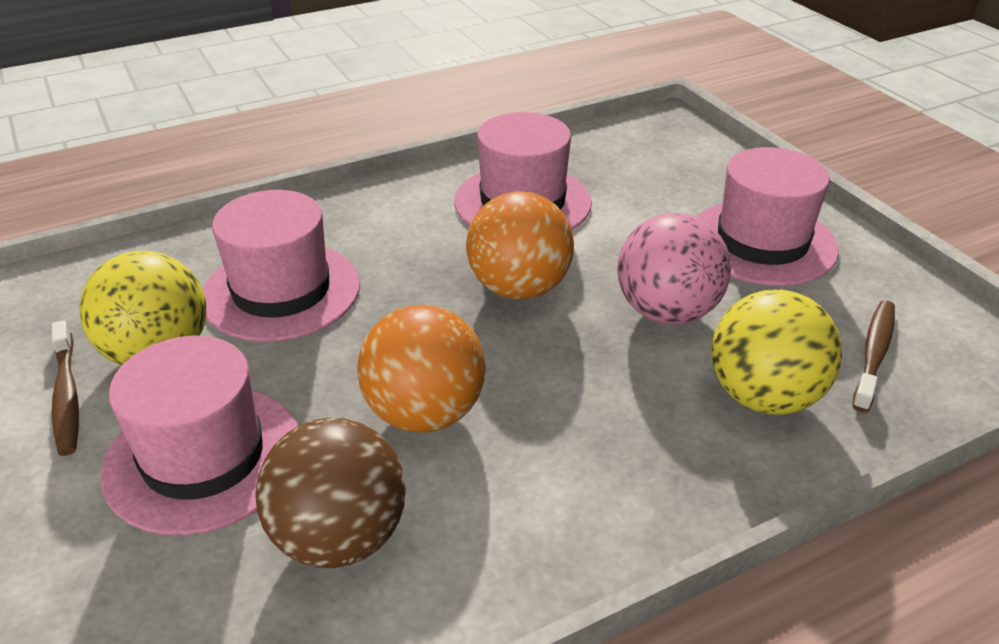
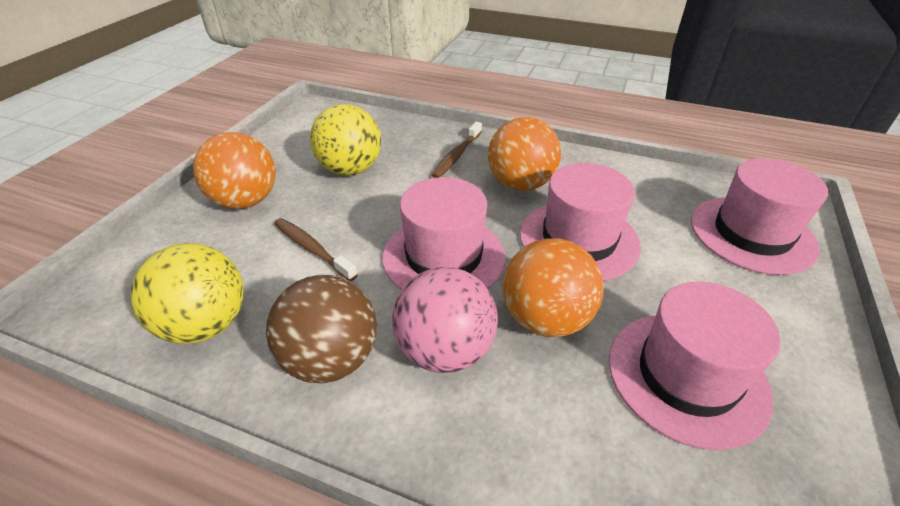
orange ball: 2 -> 3

